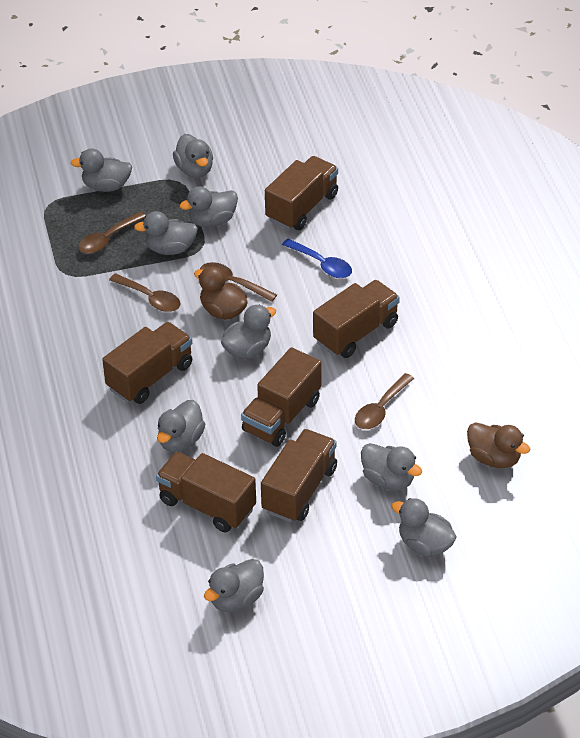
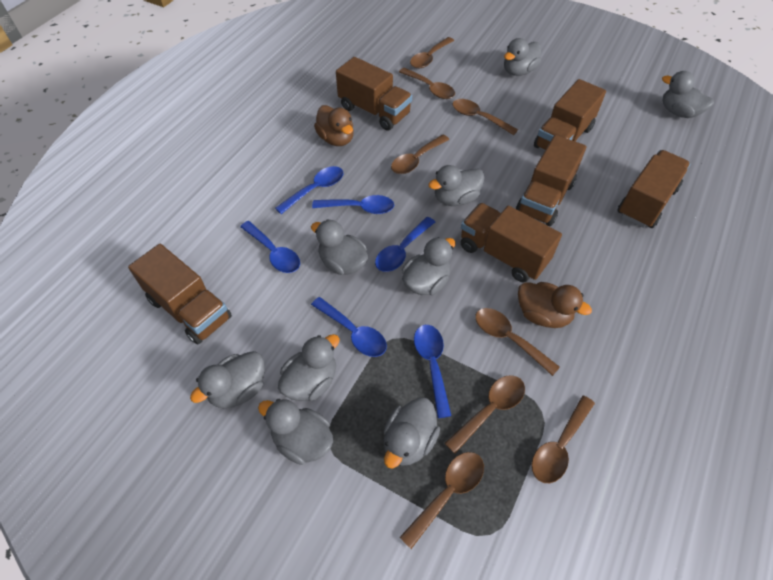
blue spoon: 1 -> 6
brown spoon: 4 -> 8

